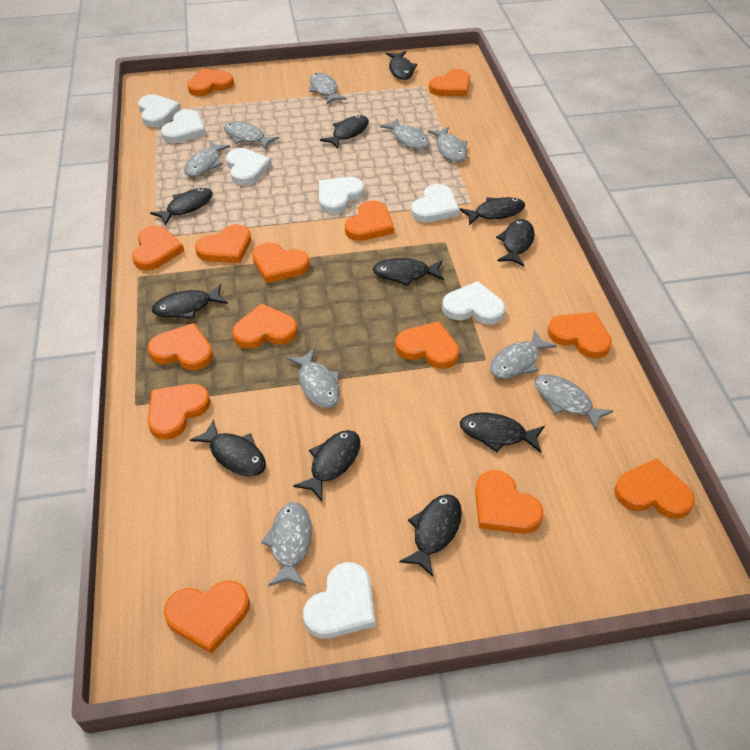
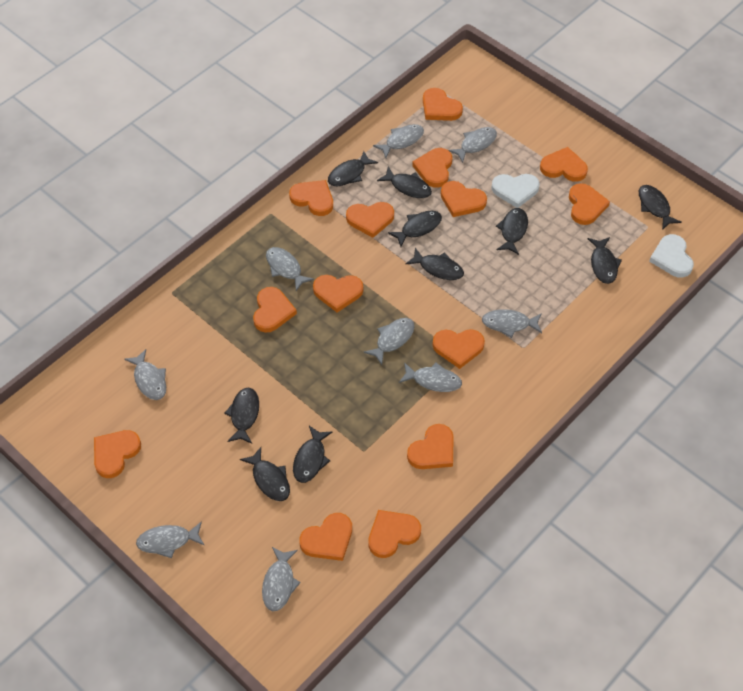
black fish: 11 -> 10
white heart: 7 -> 2

